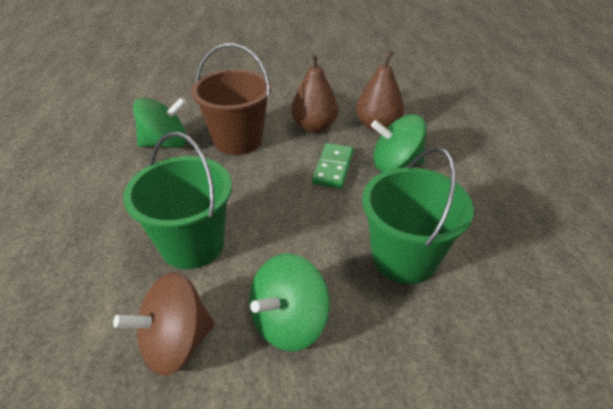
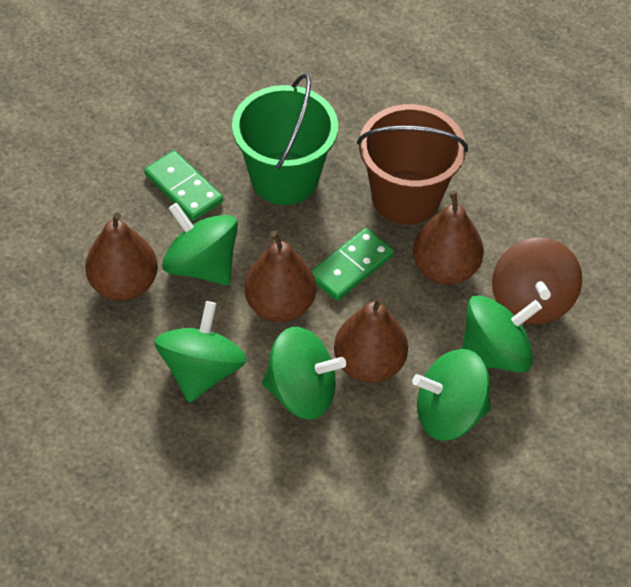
brown pear: 2 -> 4
green bucket: 2 -> 1
green domino: 1 -> 2
green spinning top: 3 -> 5

